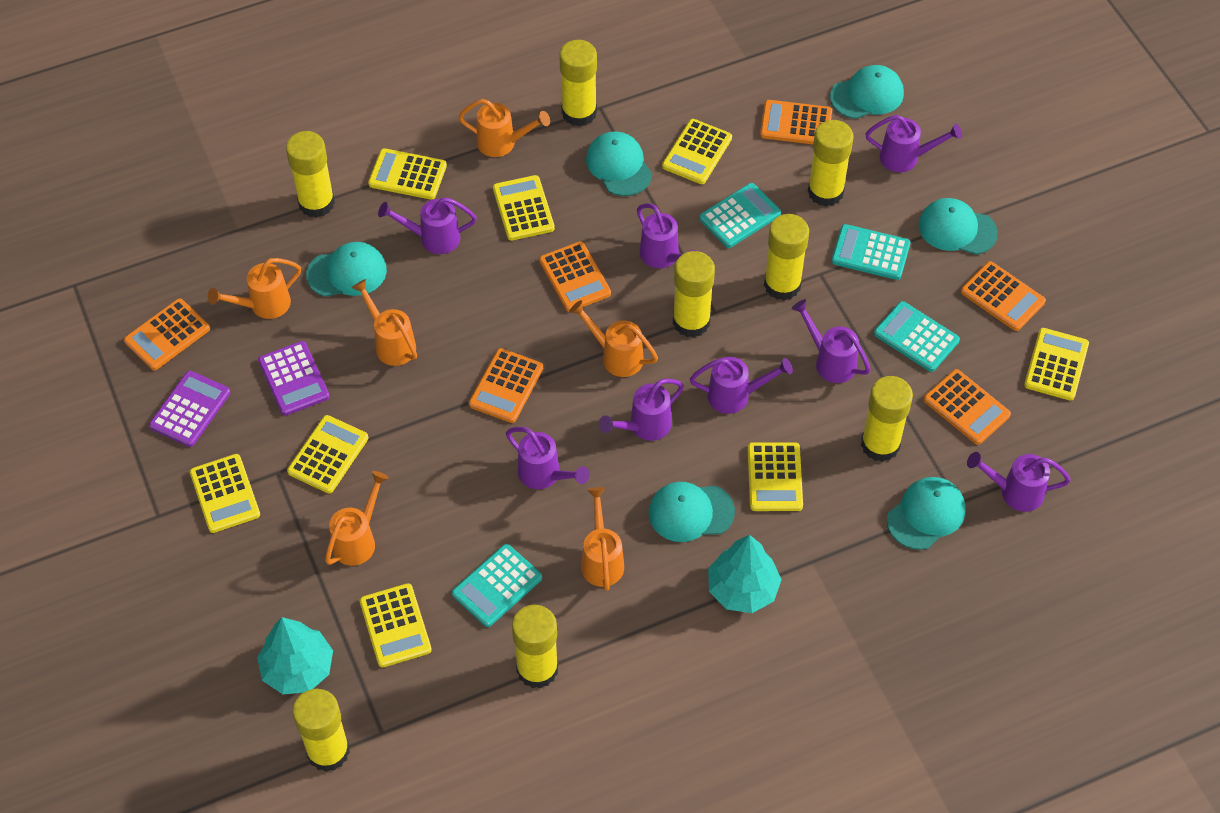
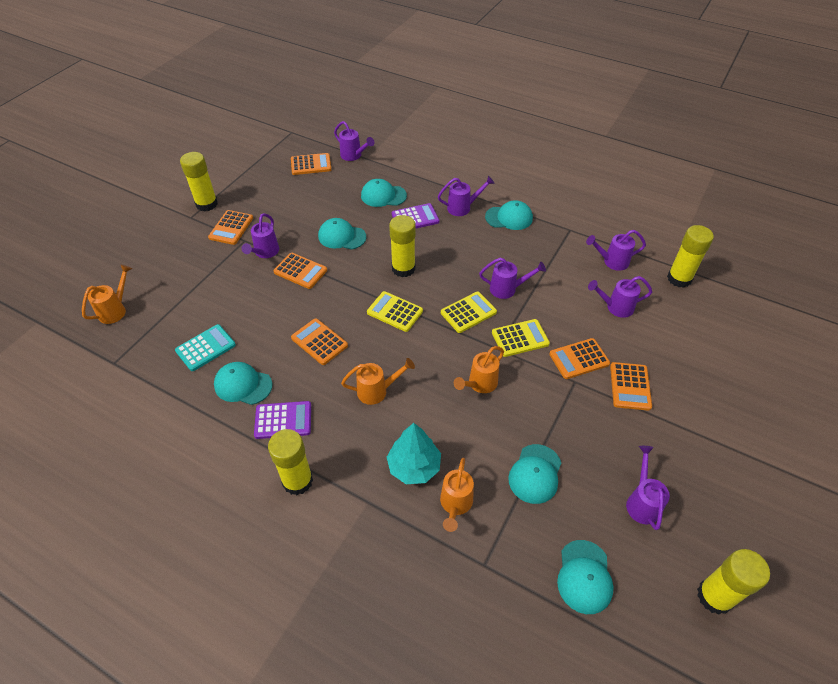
orange watering can: 6 -> 4
purple watering can: 8 -> 7
turquoise calculator: 4 -> 1
turquoise tree: 2 -> 1
yellow calculator: 8 -> 3
yellow glue stick: 8 -> 5

